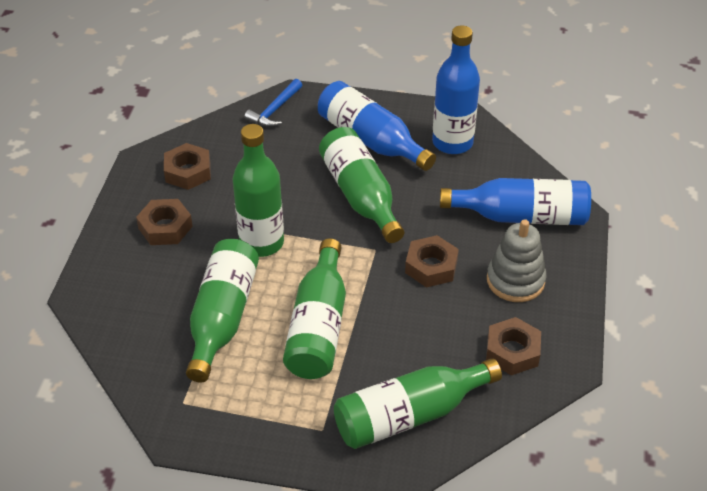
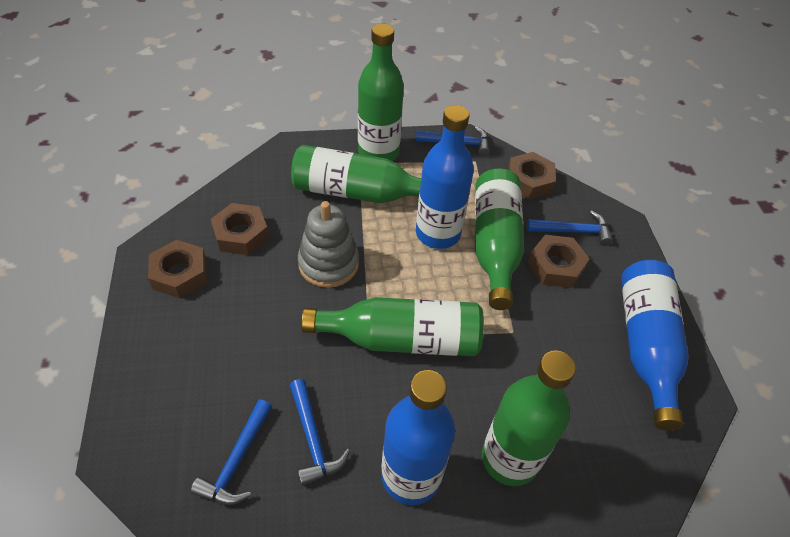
blue hammer: 1 -> 4

